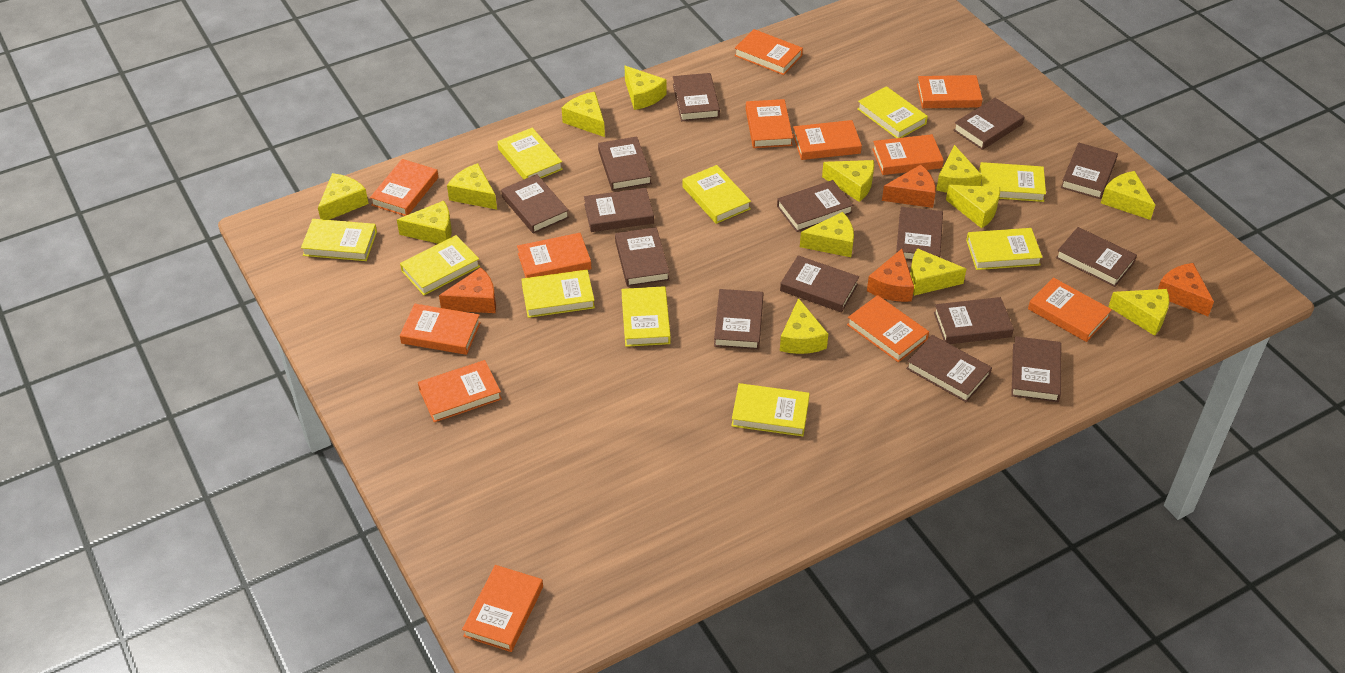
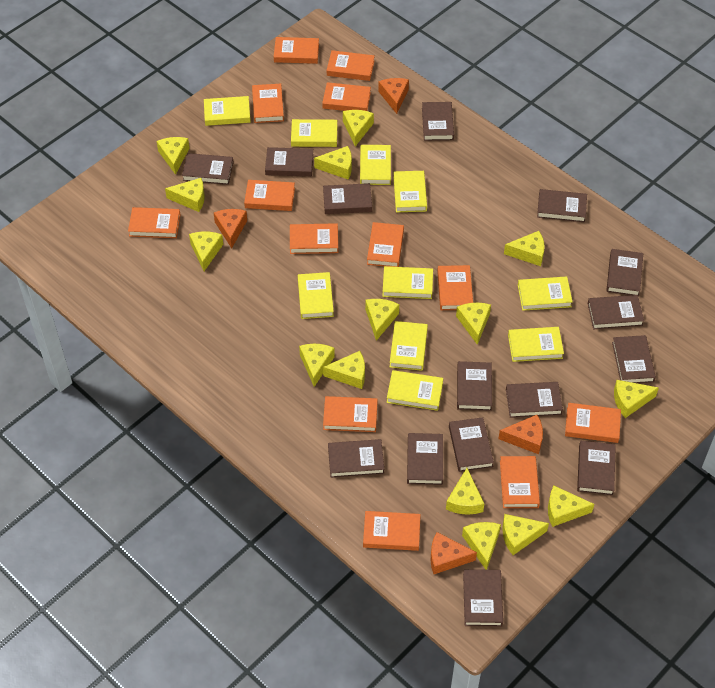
orange book: 12 -> 13
yellow cheese: 13 -> 15

